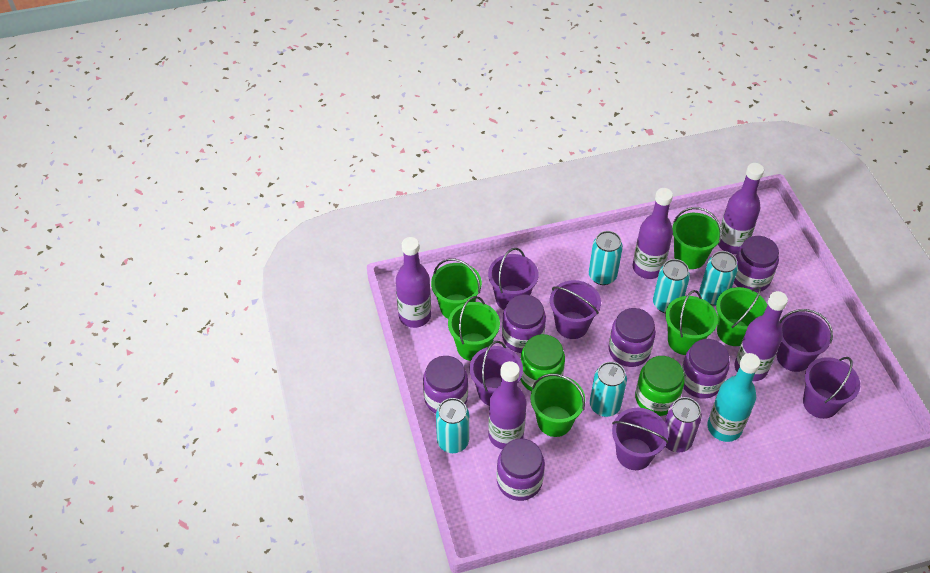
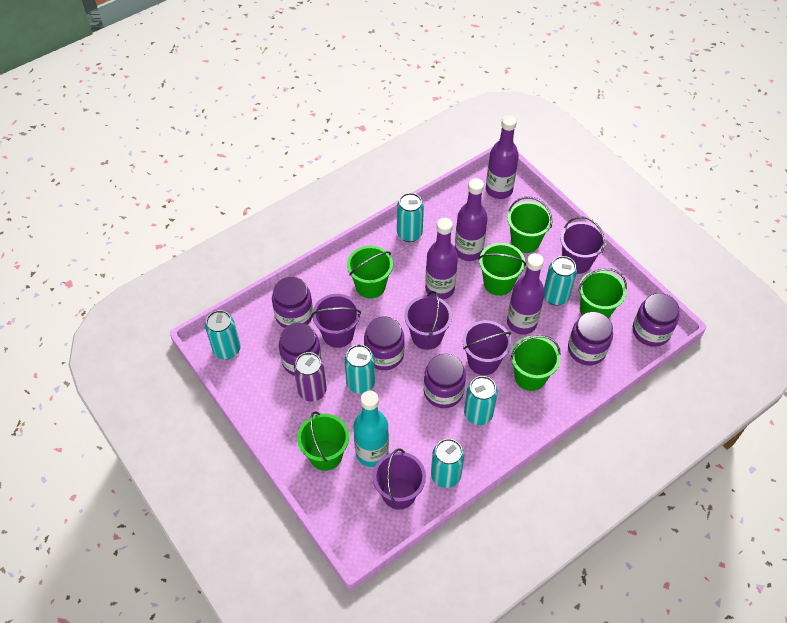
green jar: 2 -> 0
purple bottle: 5 -> 4
purple bucket: 6 -> 5
turquoise can: 5 -> 6

